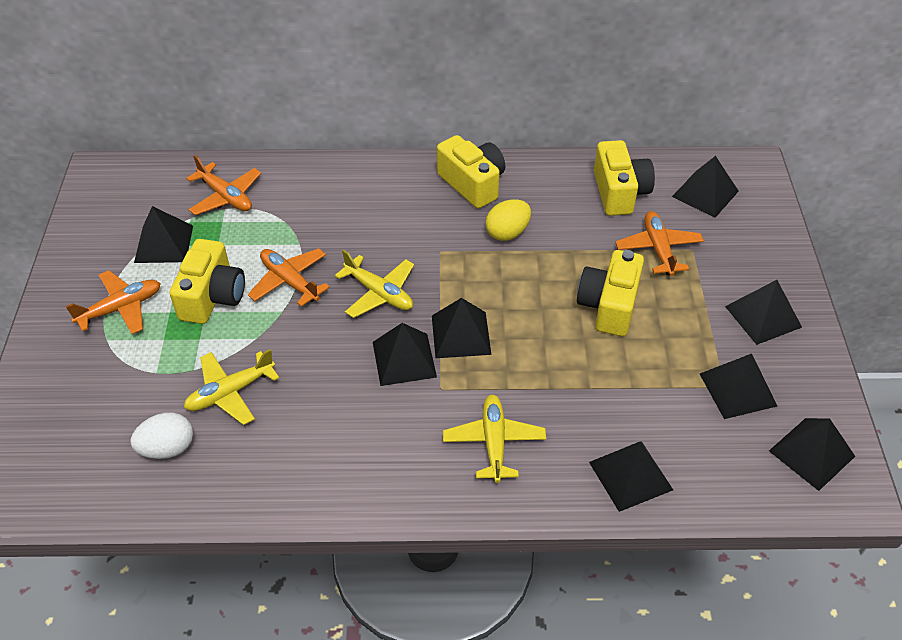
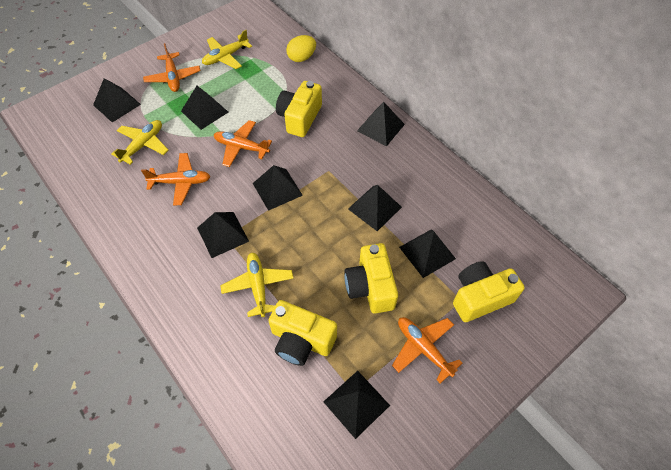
white egg: 1 -> 0

